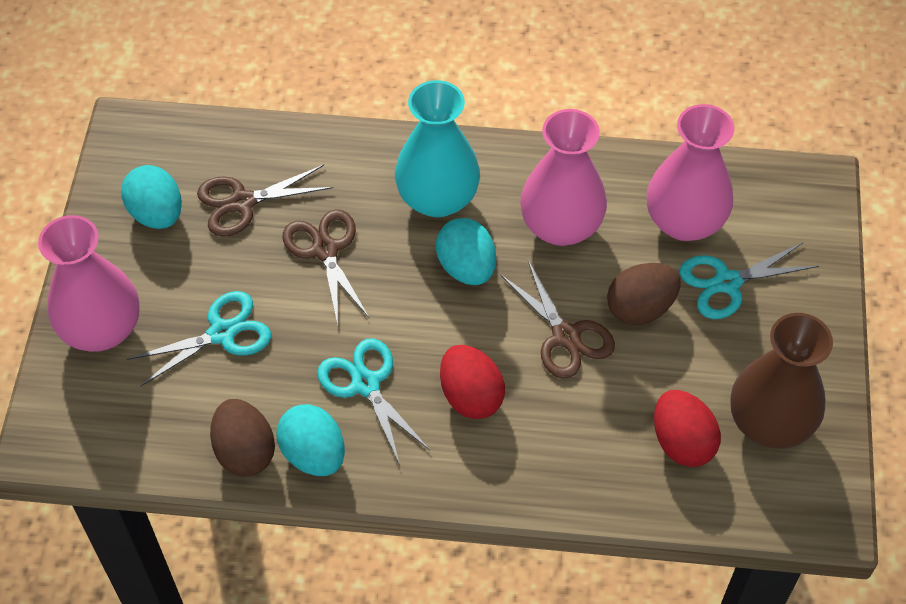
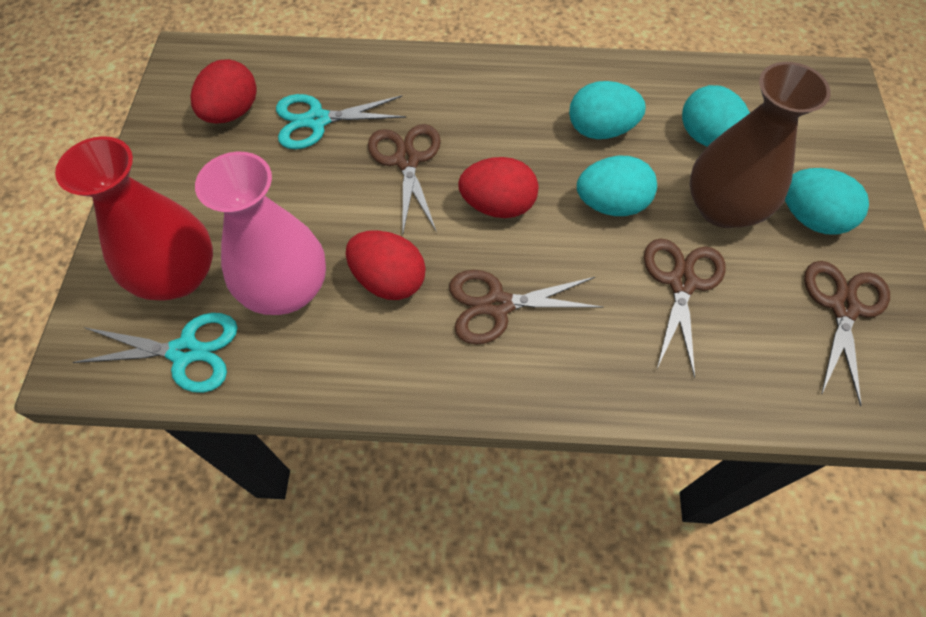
brown egg: 2 -> 0
brown scissors: 3 -> 4
pink vase: 3 -> 1
red egg: 2 -> 3
red vase: 0 -> 1
turquoise egg: 3 -> 4
turquoise scissors: 3 -> 2
turquoise vase: 1 -> 0

